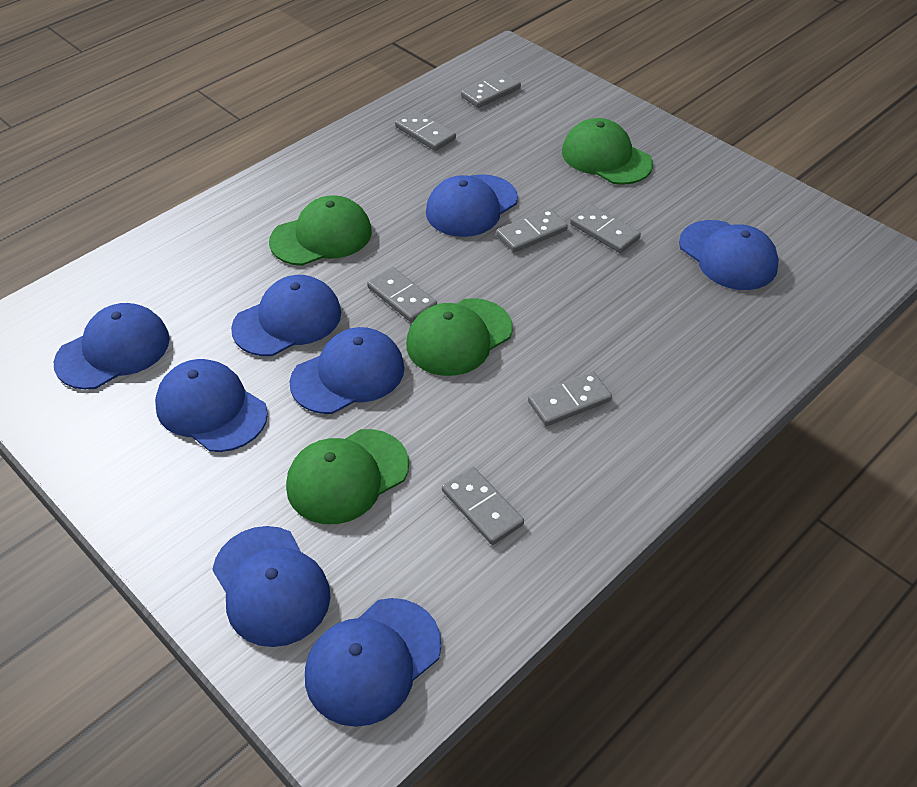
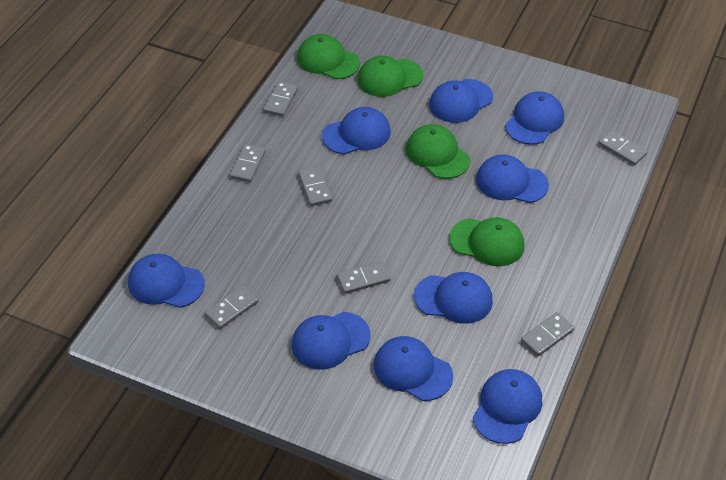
blue cap: 8 -> 9

